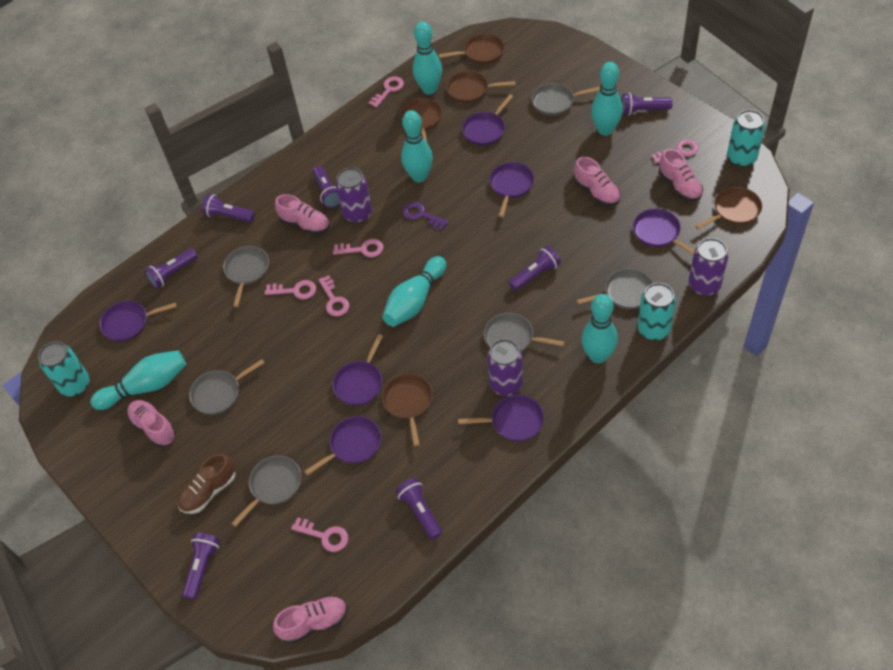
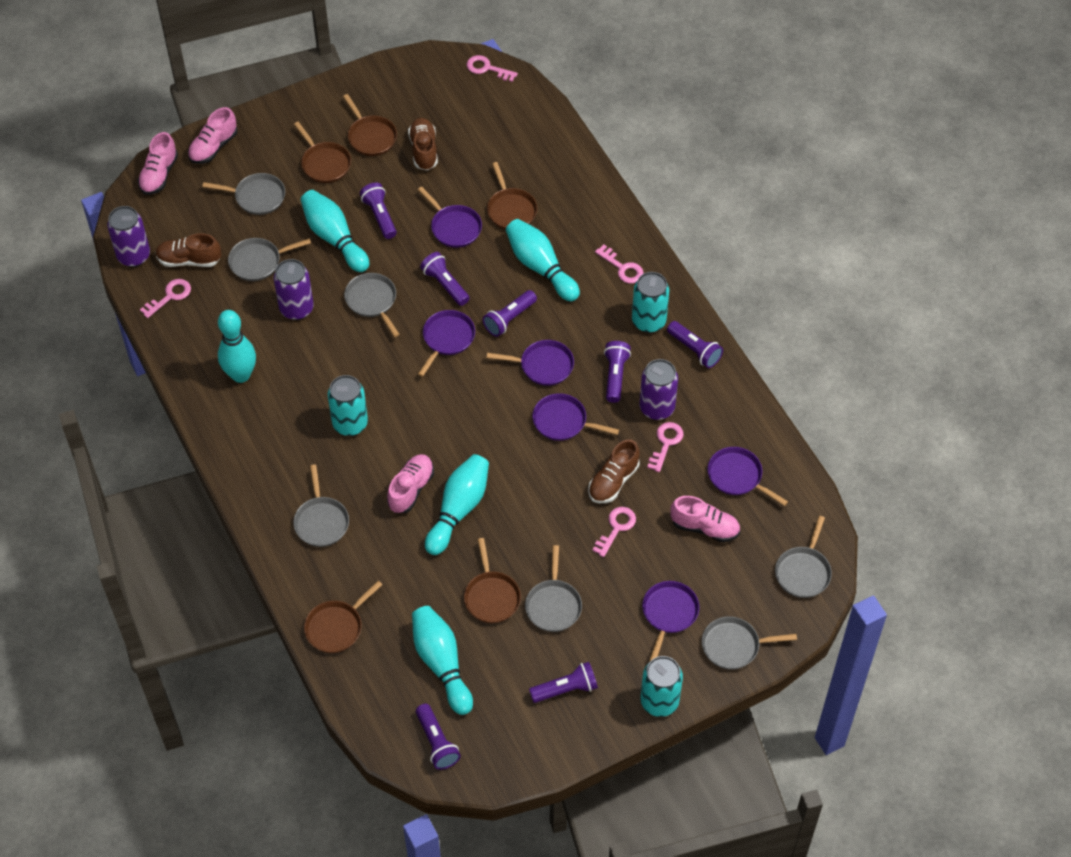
brown shoe: 1 -> 3
grey pan: 6 -> 7
pink key: 6 -> 5
pink shoe: 5 -> 4
purple key: 1 -> 0
purple pan: 7 -> 6
turquoise bowling pin: 6 -> 5

